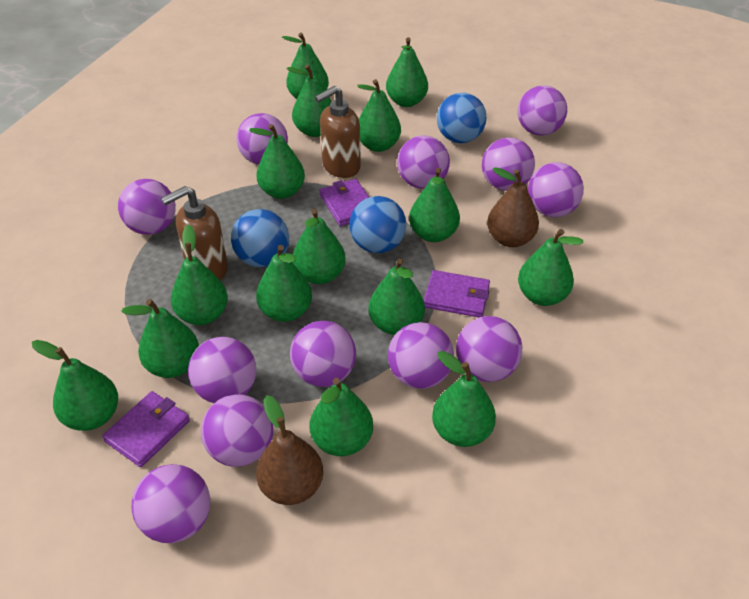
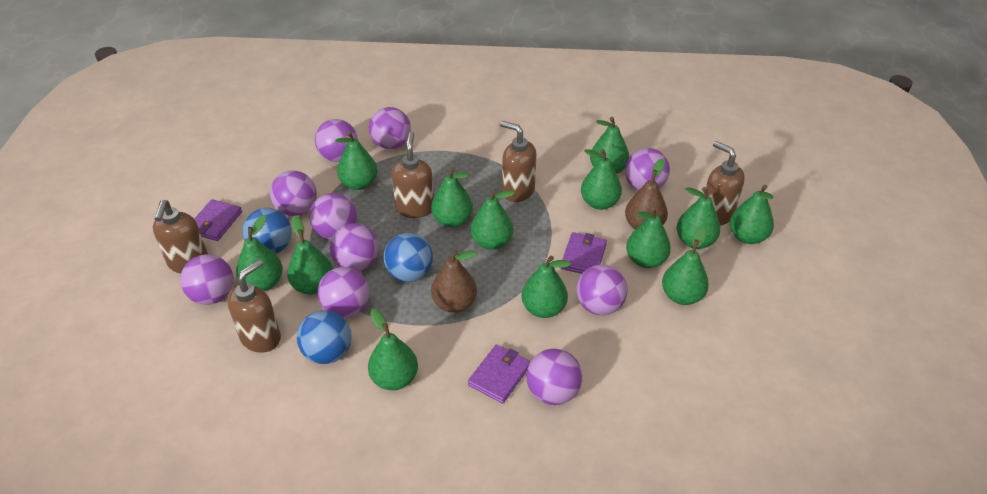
brown soap dispenser: 2 -> 5
green pear: 15 -> 13
purple ball: 12 -> 10

